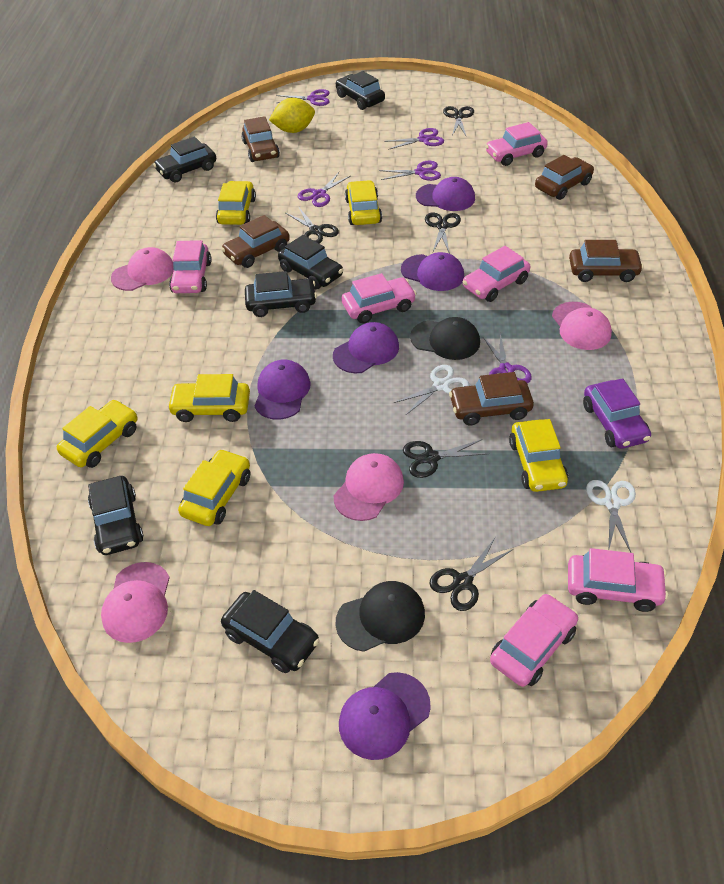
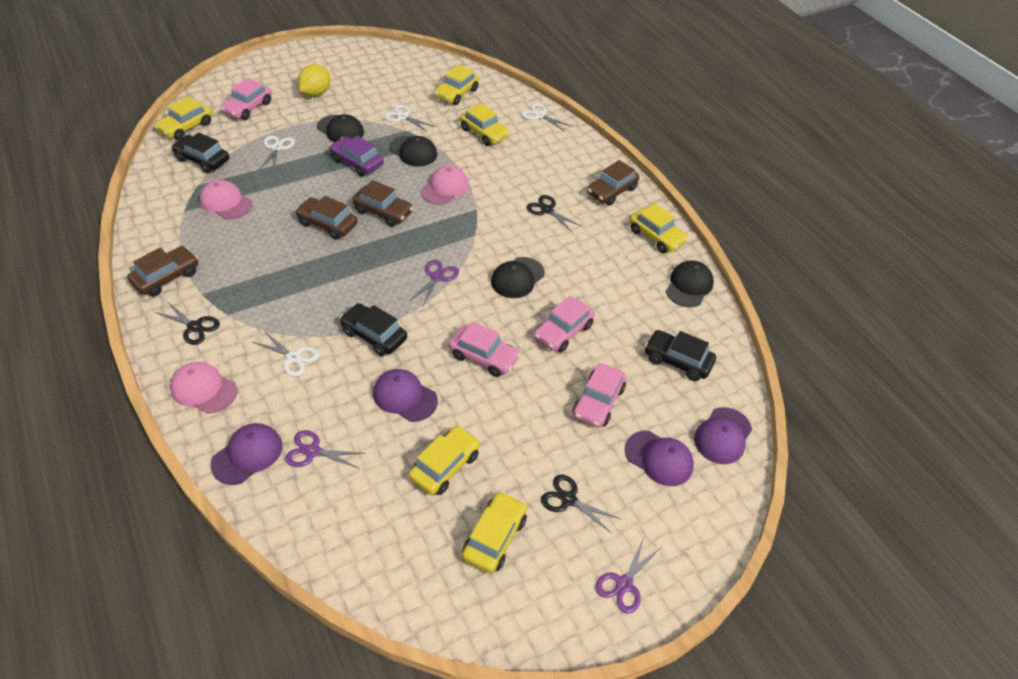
black cap: 2 -> 4
black car: 6 -> 3
black scissors: 5 -> 3
brown car: 5 -> 4
pink cap: 4 -> 3
pink car: 6 -> 4
purple cap: 5 -> 4
purple scissors: 5 -> 3
white scissors: 2 -> 4

